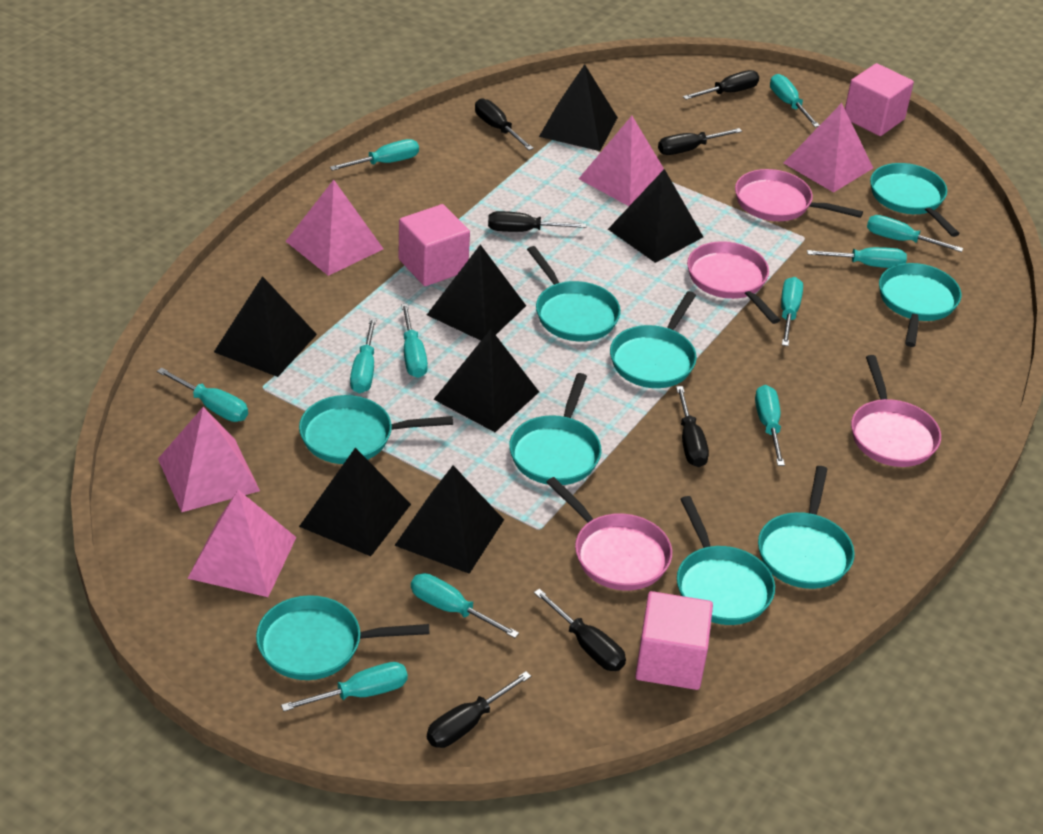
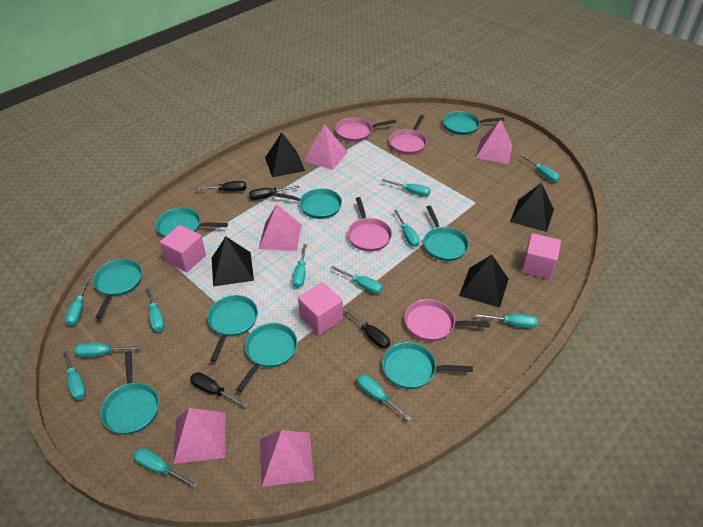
black pyramid: 7 -> 4
black screwdriver: 7 -> 4
turquoise screwdriver: 11 -> 12

